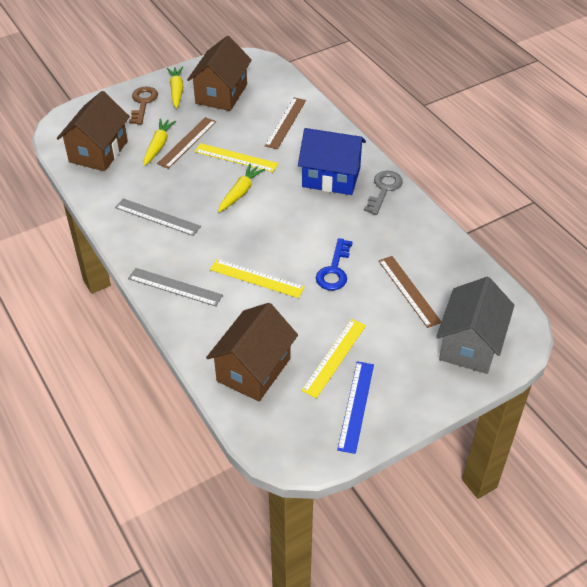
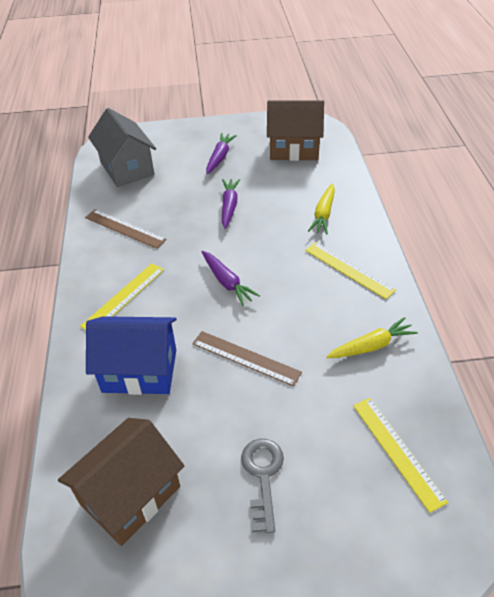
blue key: 1 -> 0
blue ruler: 1 -> 0
brown house: 3 -> 2
brown key: 1 -> 0
brown ruler: 3 -> 2
grey ruler: 2 -> 0
purple carrot: 0 -> 3
yellow carrot: 3 -> 2

